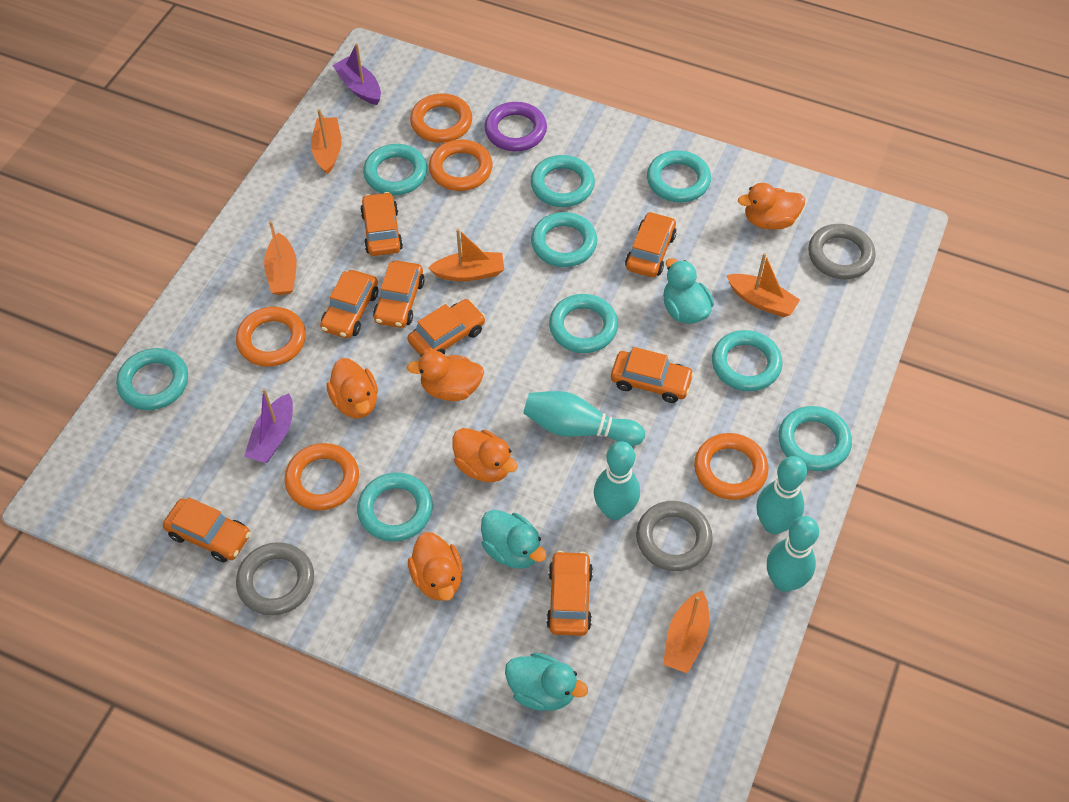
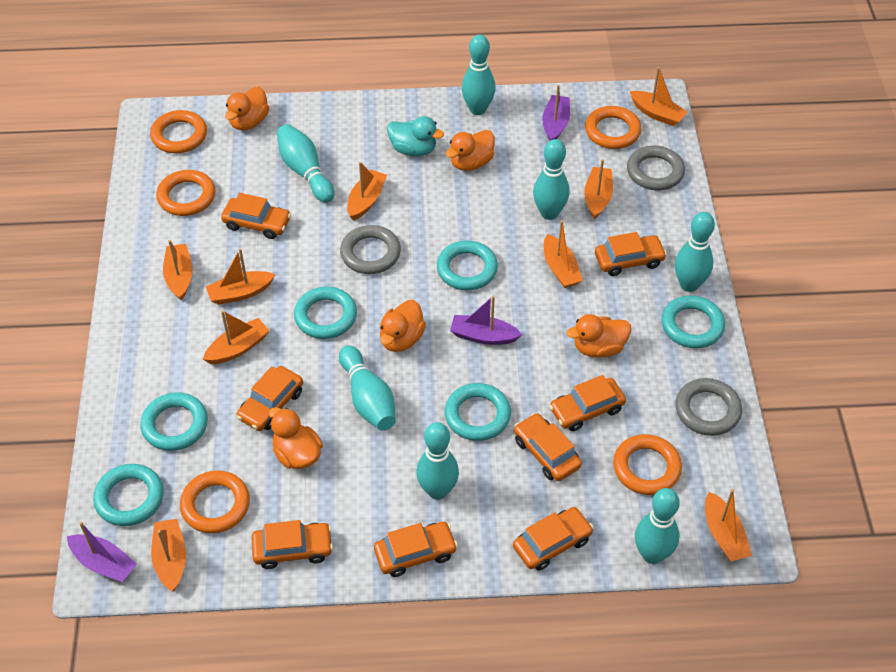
orange boat: 5 -> 9
purple boat: 2 -> 3
purple ring: 1 -> 0
turquoise bowling pin: 4 -> 7
turquoise duck: 3 -> 1
turquoise ring: 9 -> 6

